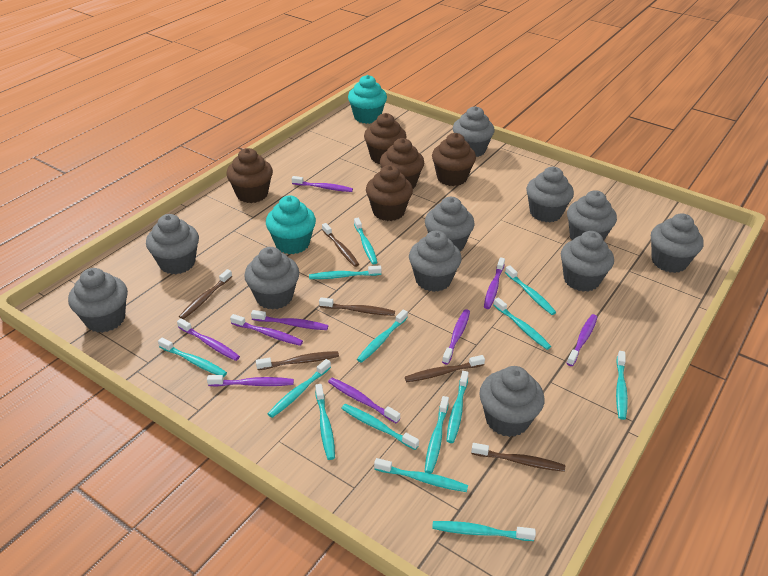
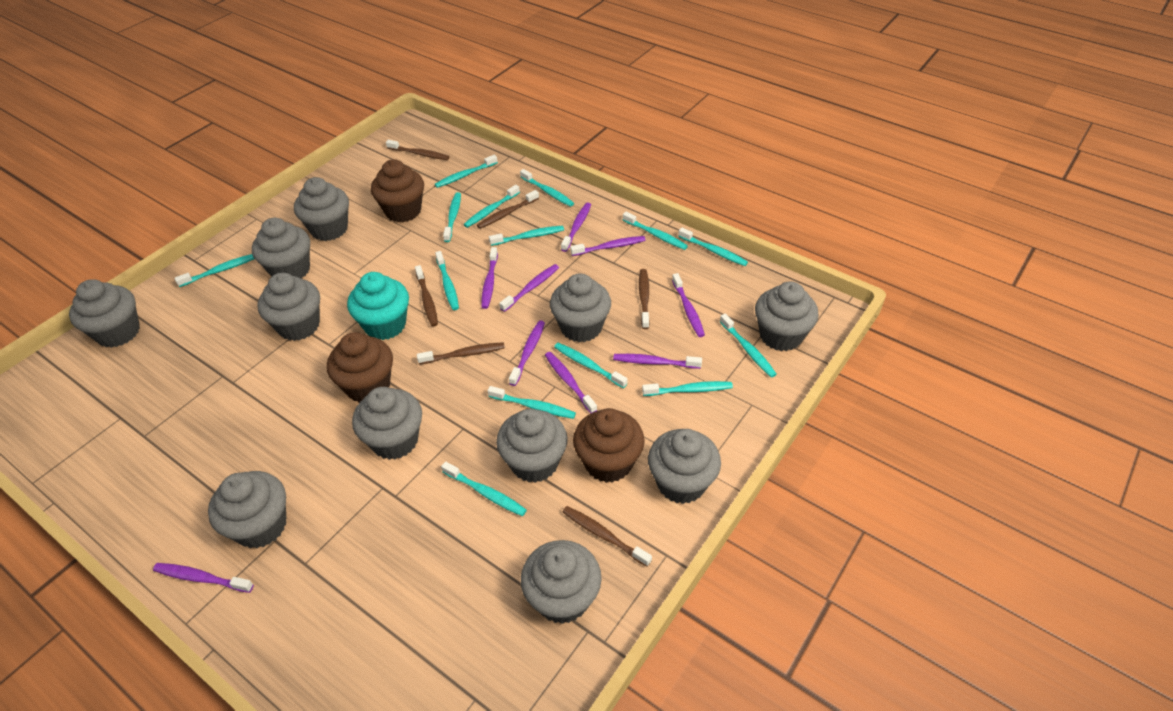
brown cupcake: 5 -> 3
turquoise cupcake: 2 -> 1

